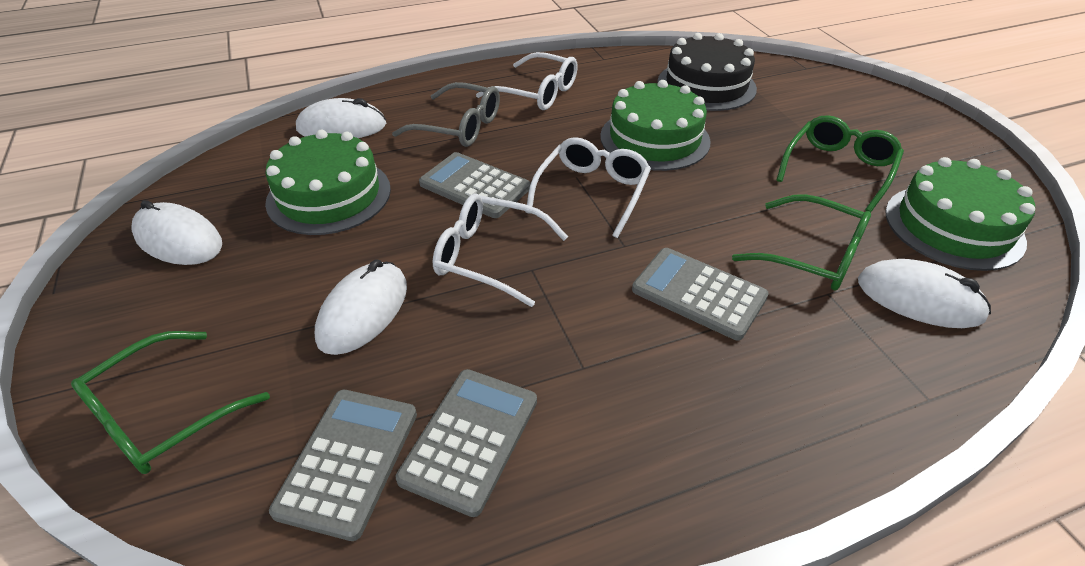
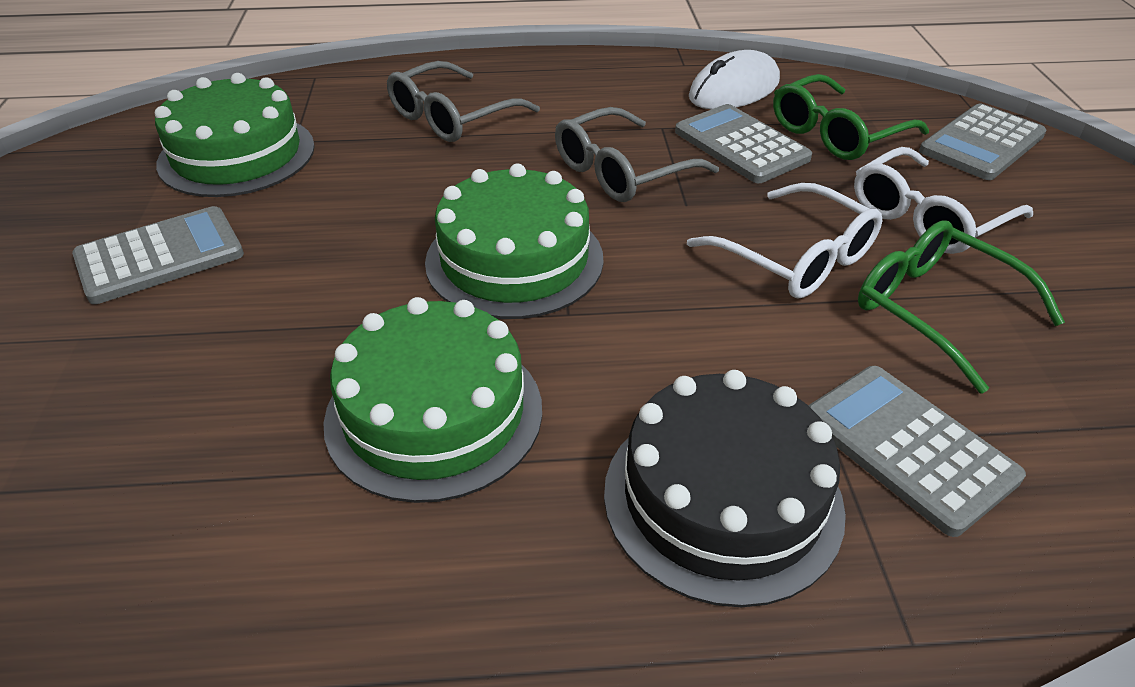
green glasses: 3 -> 2
grey glasses: 1 -> 2
white glasses: 3 -> 2
white mouse: 4 -> 1

